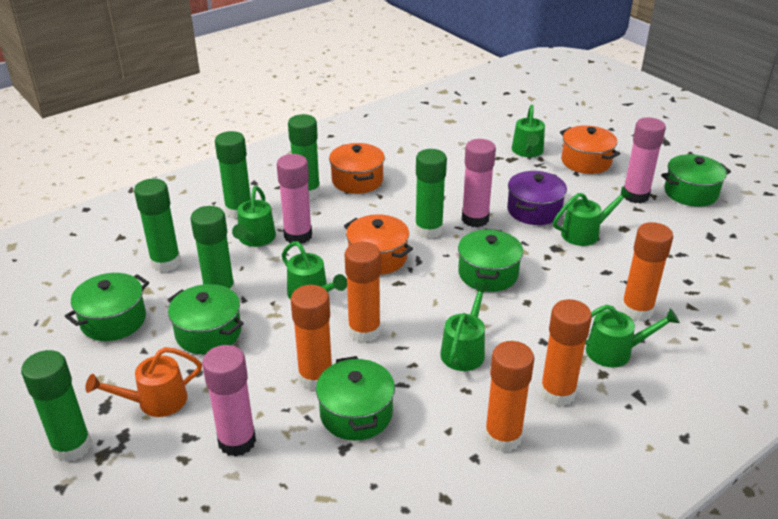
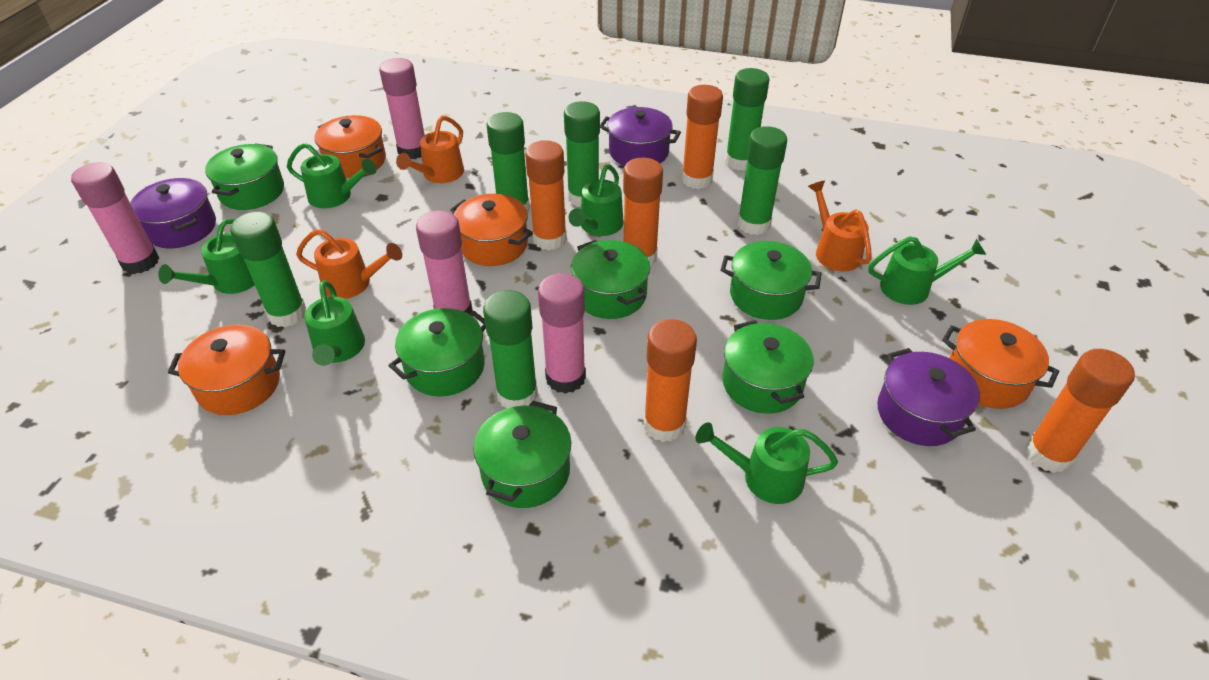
green pot: 5 -> 6
orange pot: 3 -> 4
orange watering can: 1 -> 3
purple pot: 1 -> 3

